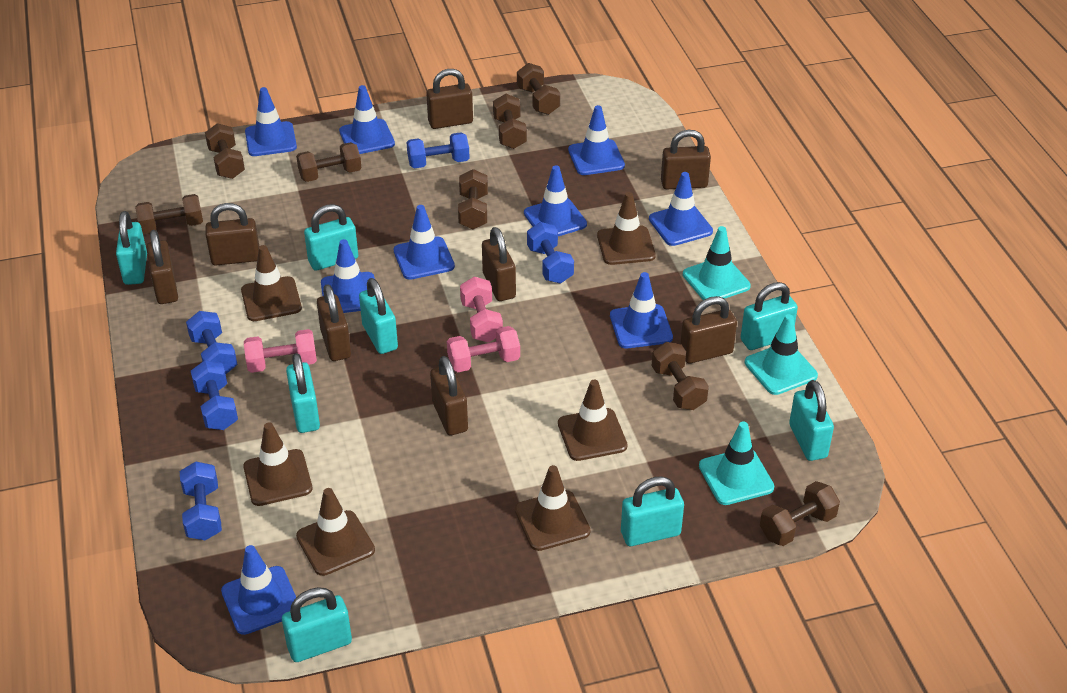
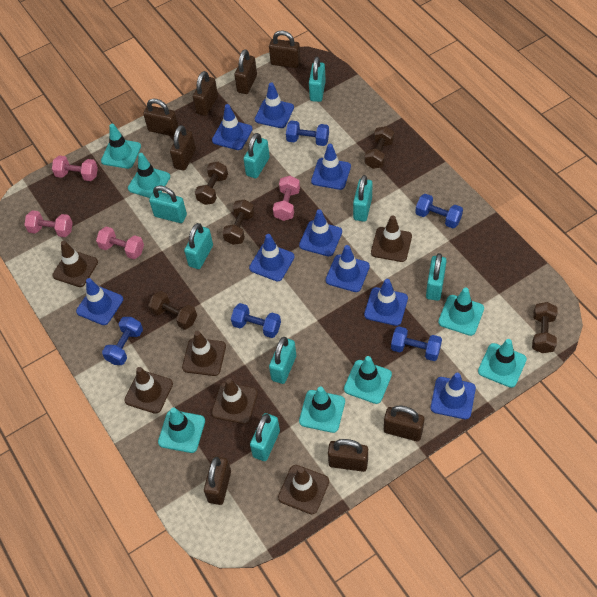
brown dumbbell: 8 -> 5
pink dumbbell: 3 -> 4
turquoise traffic cone: 3 -> 7

